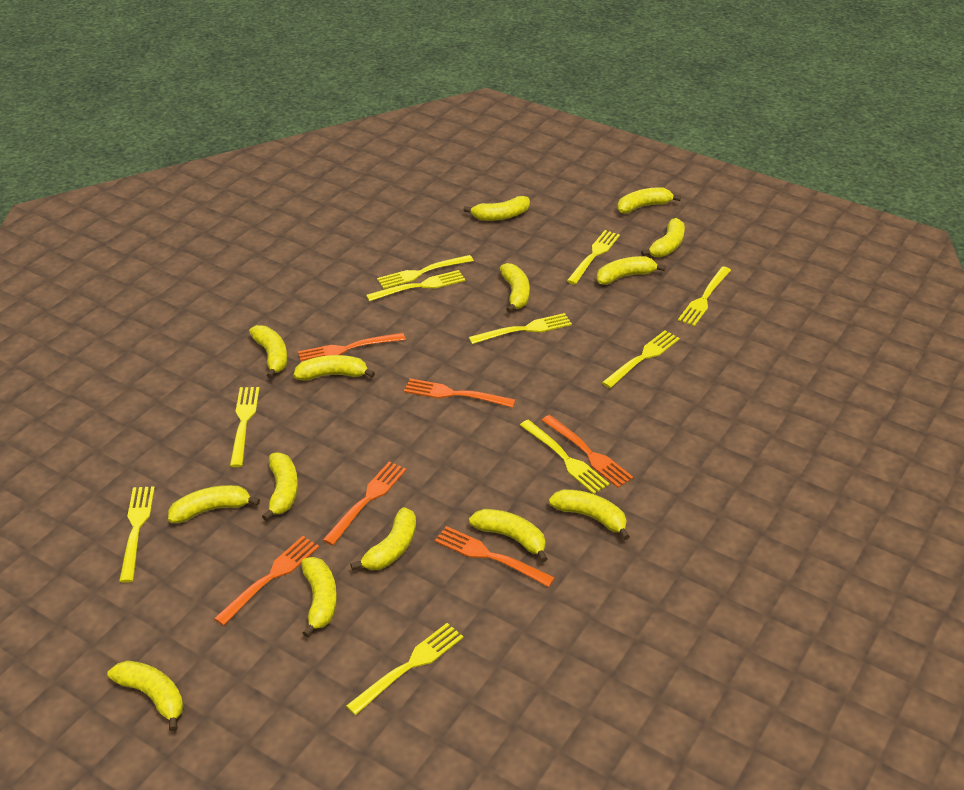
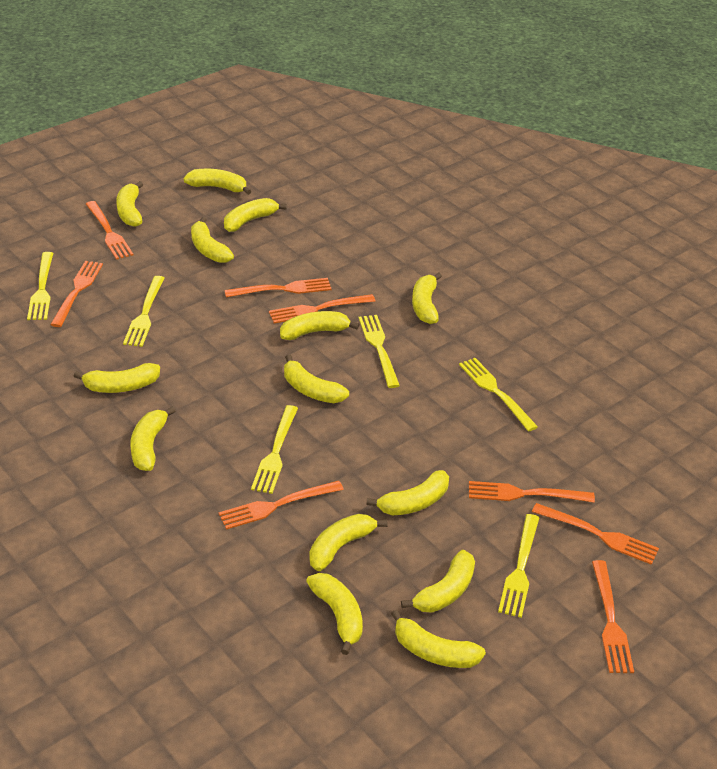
orange fork: 6 -> 8
yellow fork: 10 -> 6

